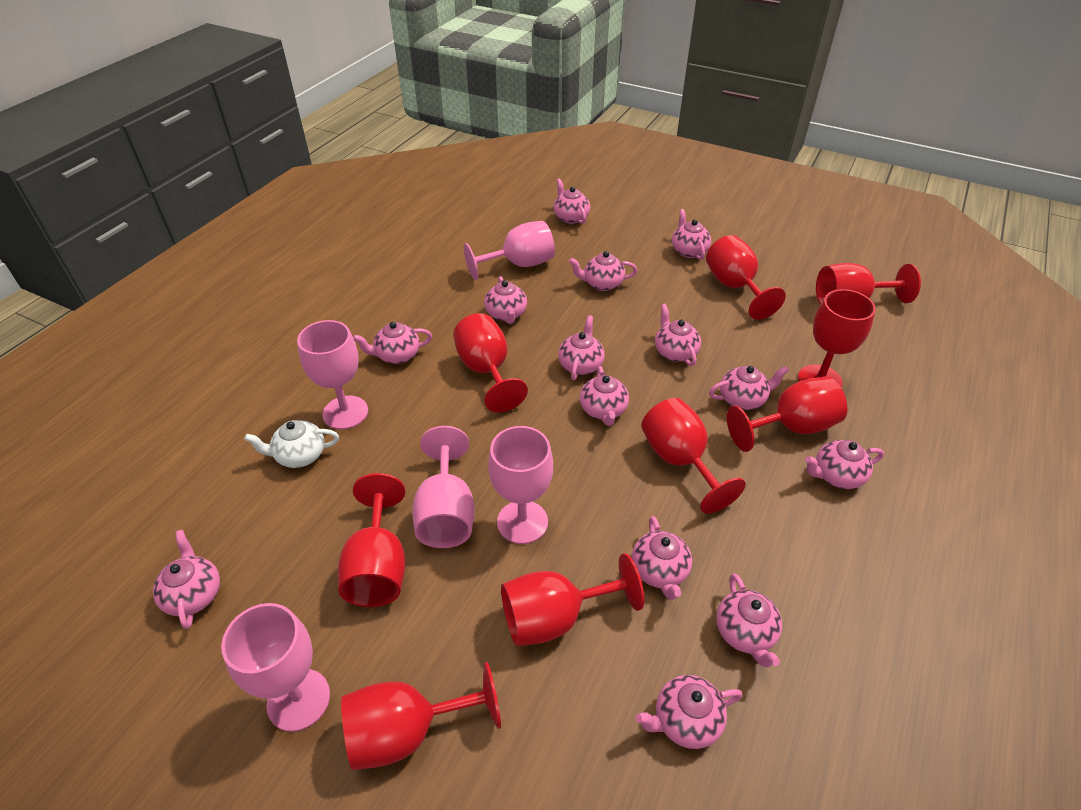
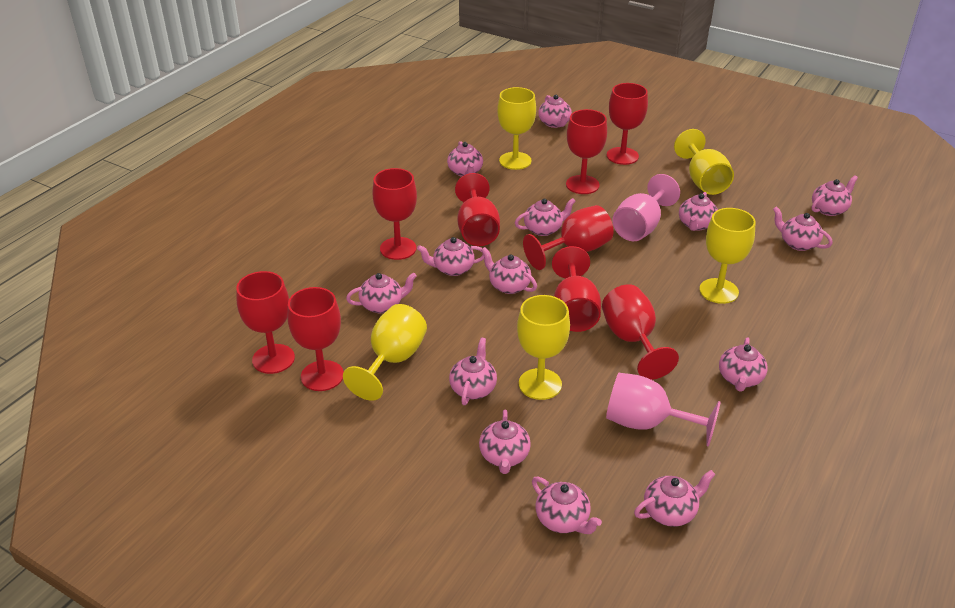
pink goblet: 5 -> 2
white teapot: 1 -> 0
yellow goblet: 0 -> 5

